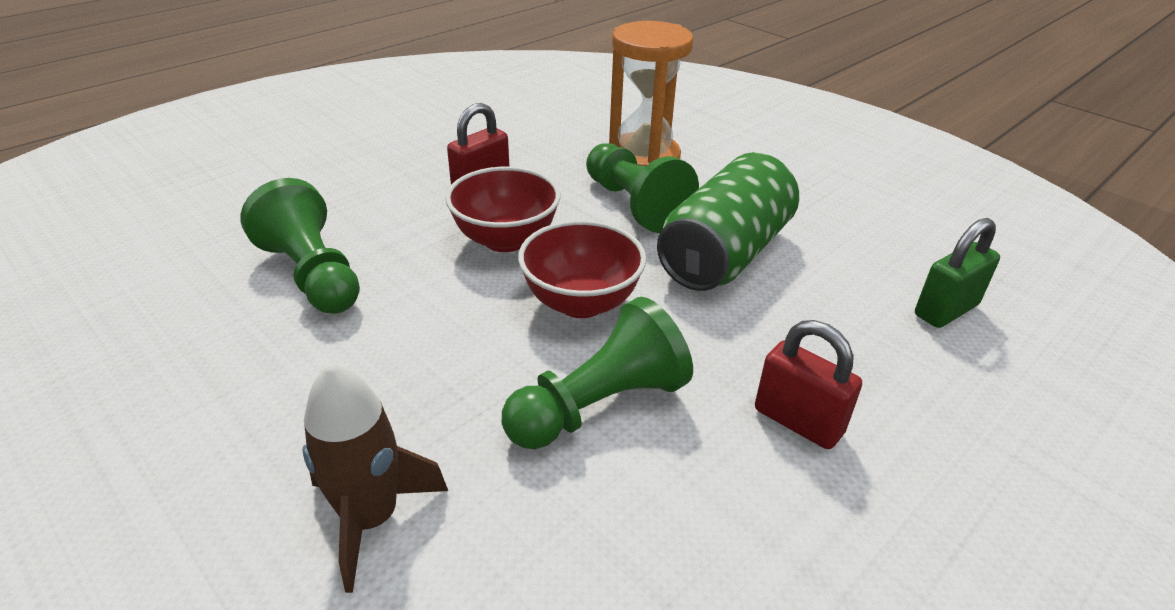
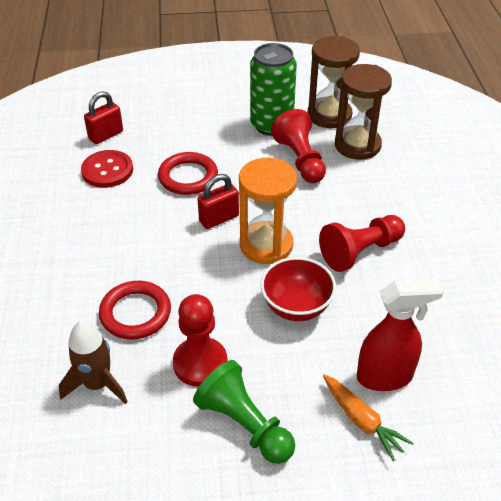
brown hourglass: 0 -> 2
green padlock: 1 -> 0
green pawn: 3 -> 1
orange carrot: 0 -> 1
red bowl: 2 -> 1
red button: 0 -> 1
red pawn: 0 -> 3
red ring: 0 -> 2
red spray bottle: 0 -> 1

